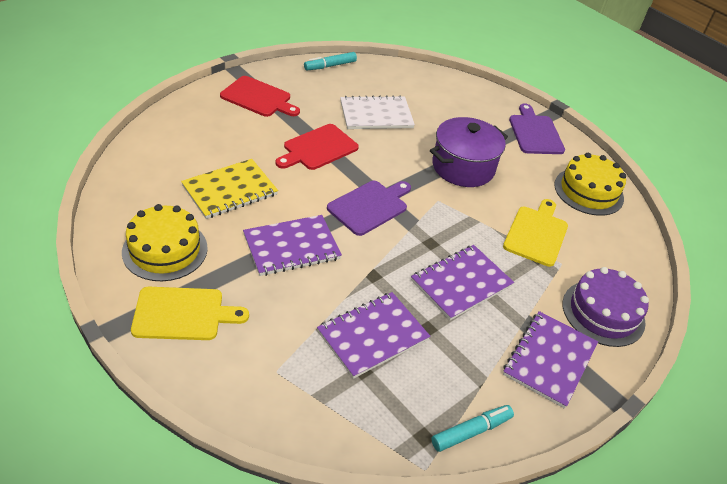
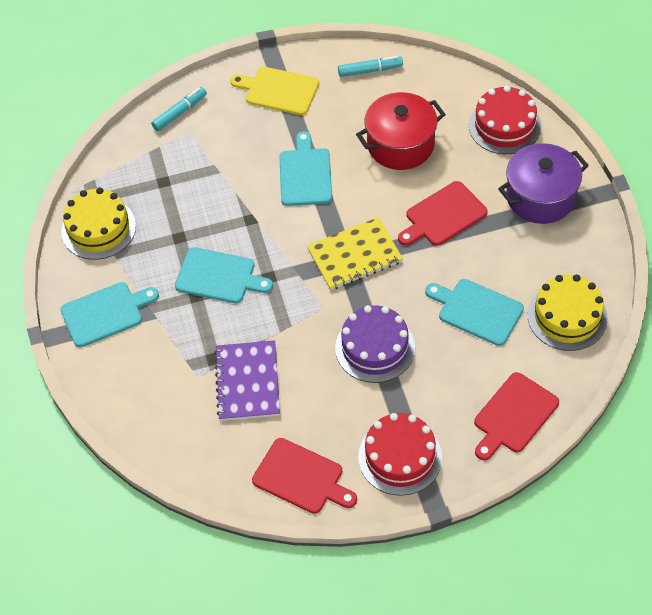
purple cutting board: 2 -> 0
purple notebook: 4 -> 1
red cake: 0 -> 2
red cutting board: 2 -> 3
red pot: 0 -> 1
turquoise cutting board: 0 -> 4
white notebook: 1 -> 0
yellow cutting board: 2 -> 1

